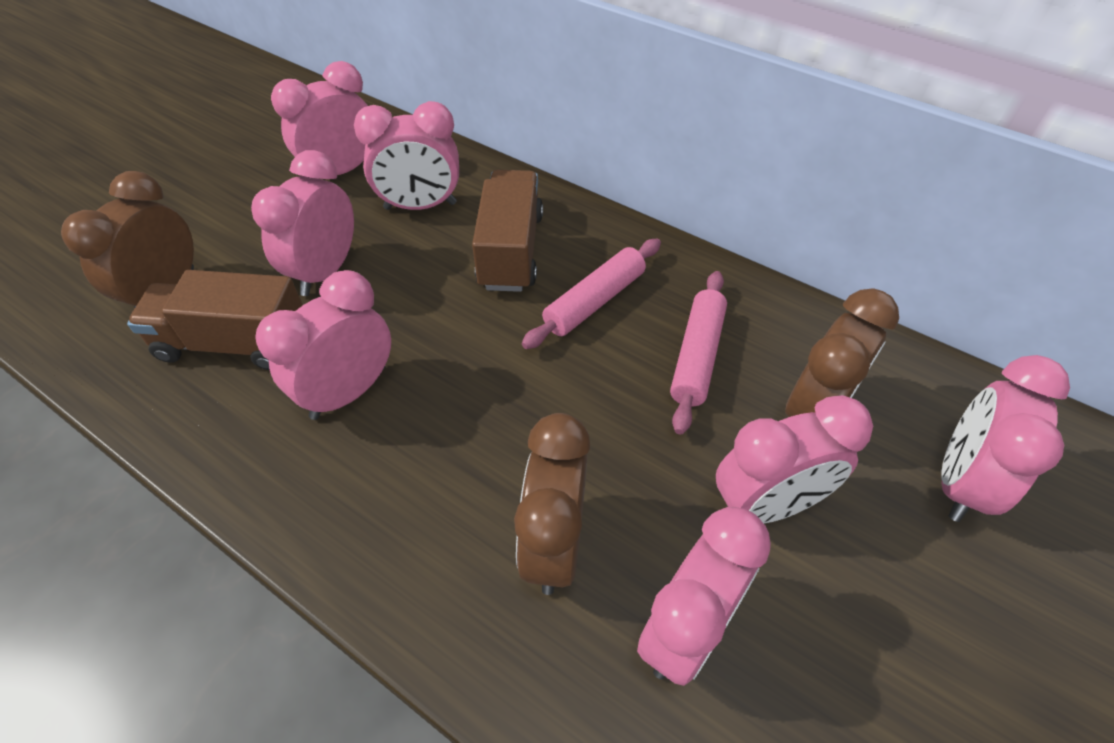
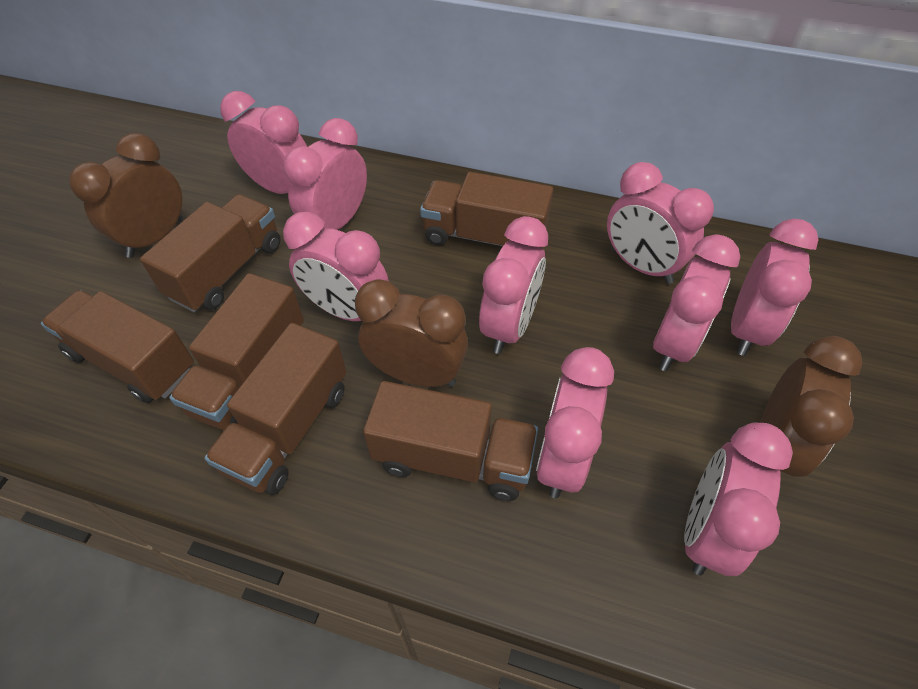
brown truck: 2 -> 6
pink clock: 7 -> 9
pink rolling pin: 2 -> 0

